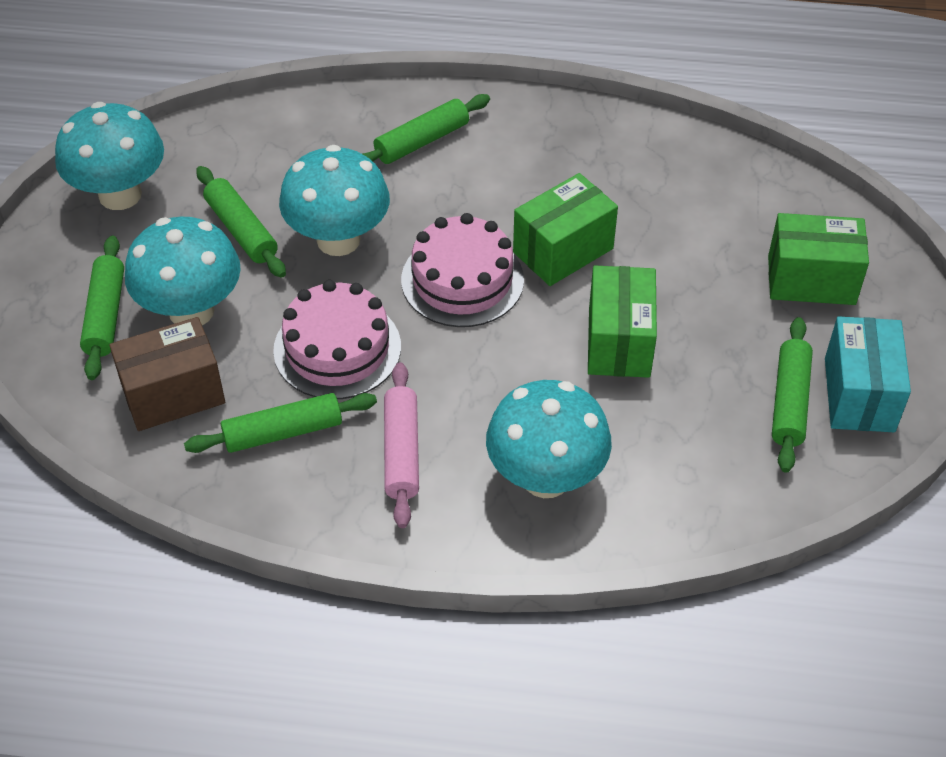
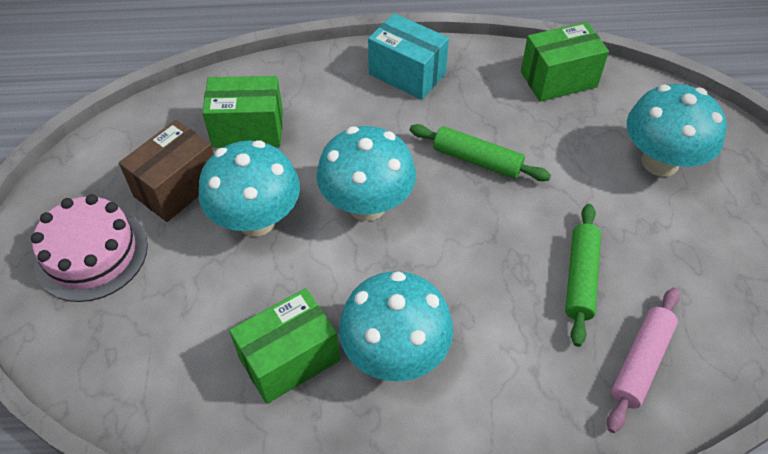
green rolling pin: 5 -> 2
pink cake: 2 -> 1

